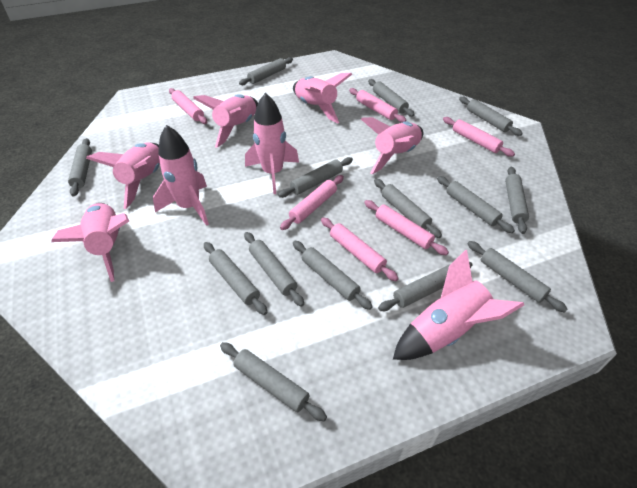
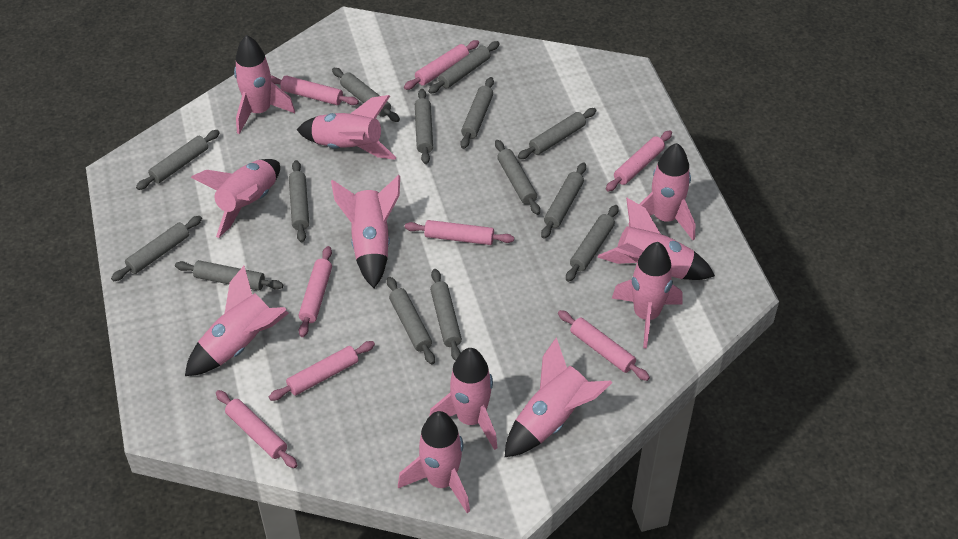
pink rocket: 8 -> 11
pink rolling pin: 6 -> 8

